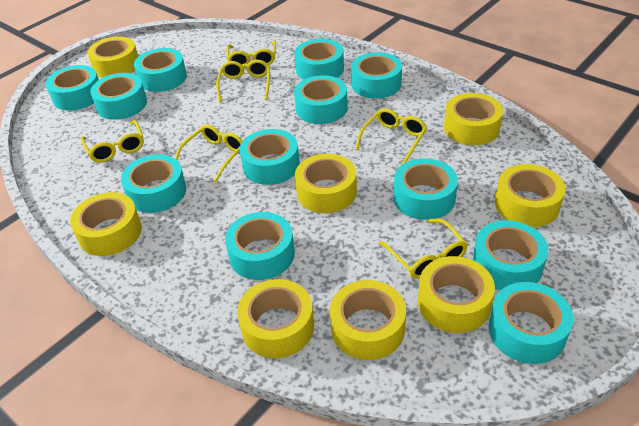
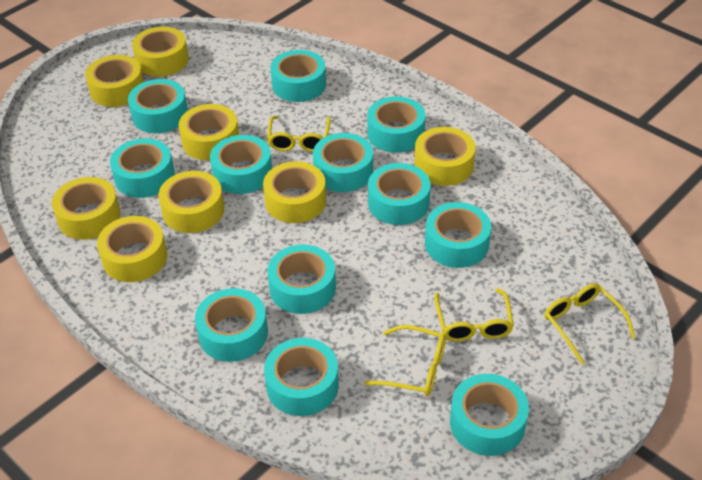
yellow glasses: 6 -> 4

